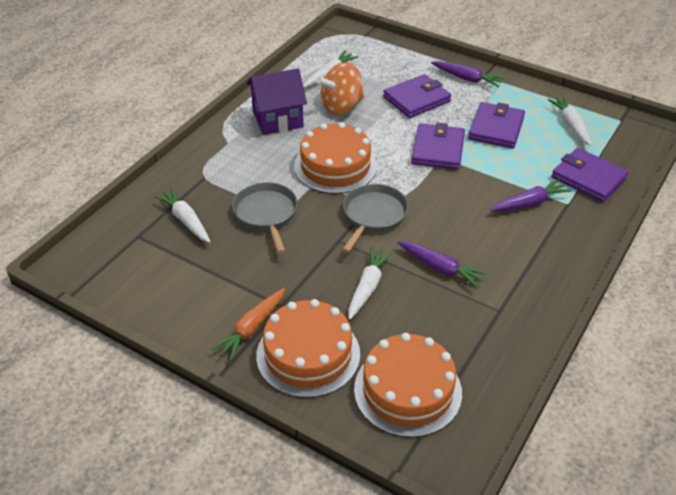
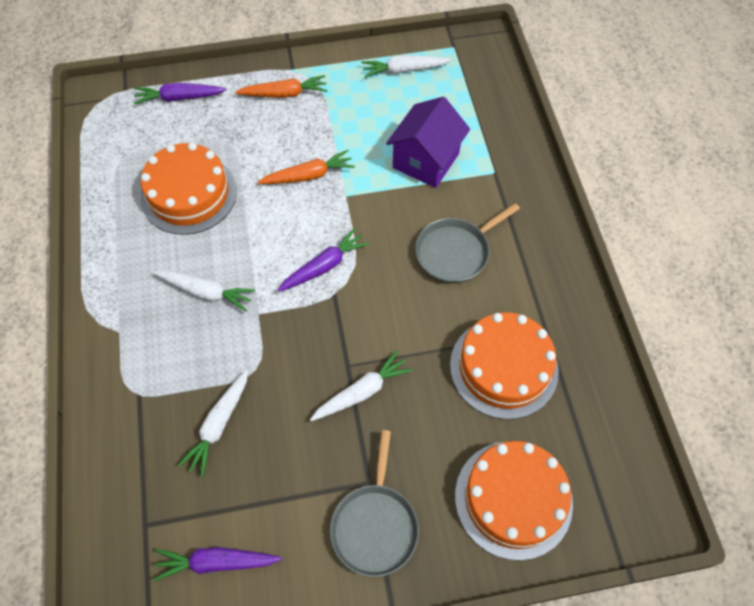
orange carrot: 1 -> 2
orange spinning top: 1 -> 0
purple wallet: 4 -> 0

